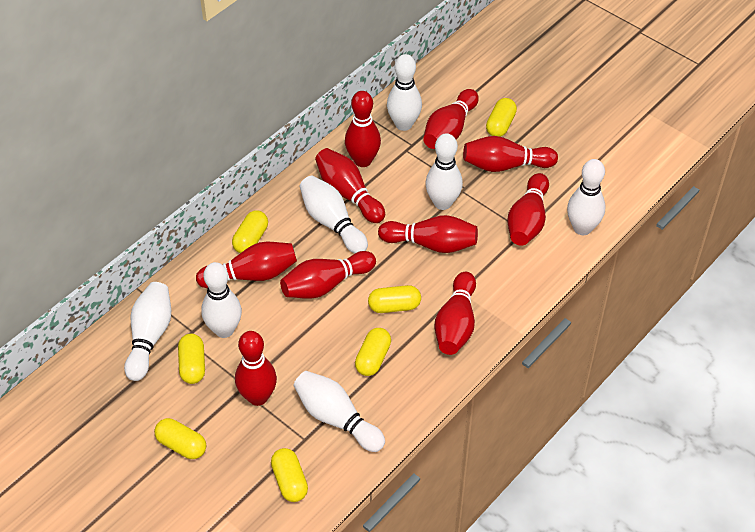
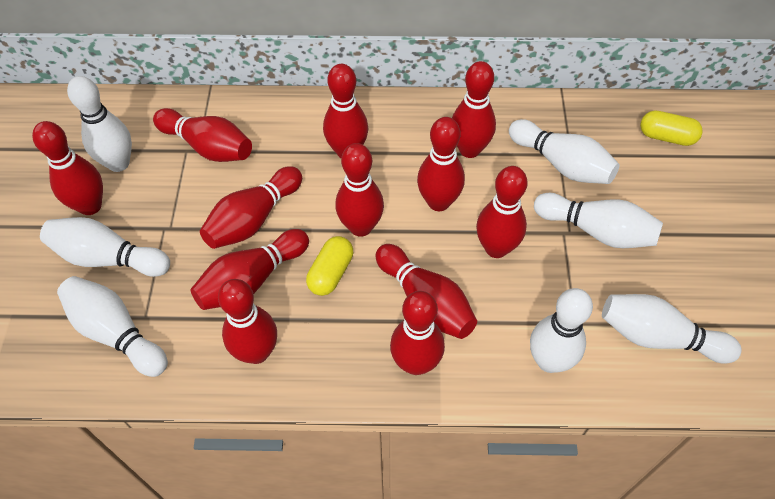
red bowling pin: 10 -> 12
yellow capsule: 7 -> 2

